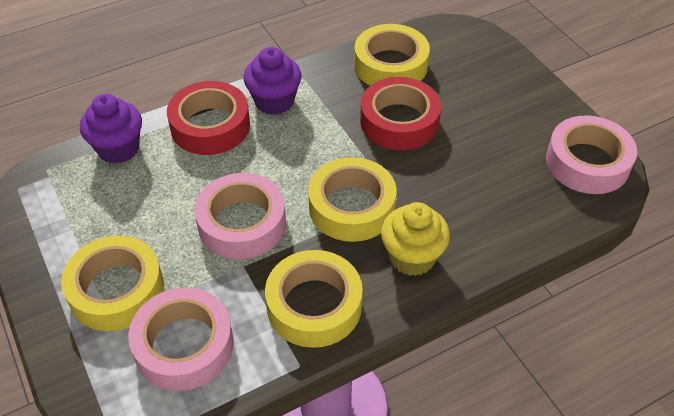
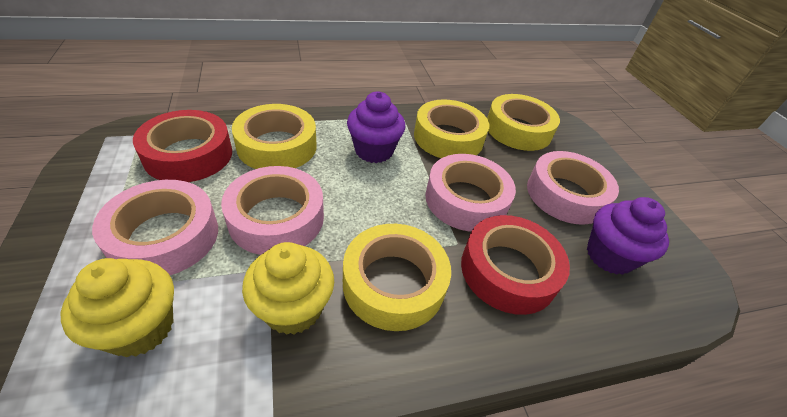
pink tape: 3 -> 4
yellow cupcake: 1 -> 2

